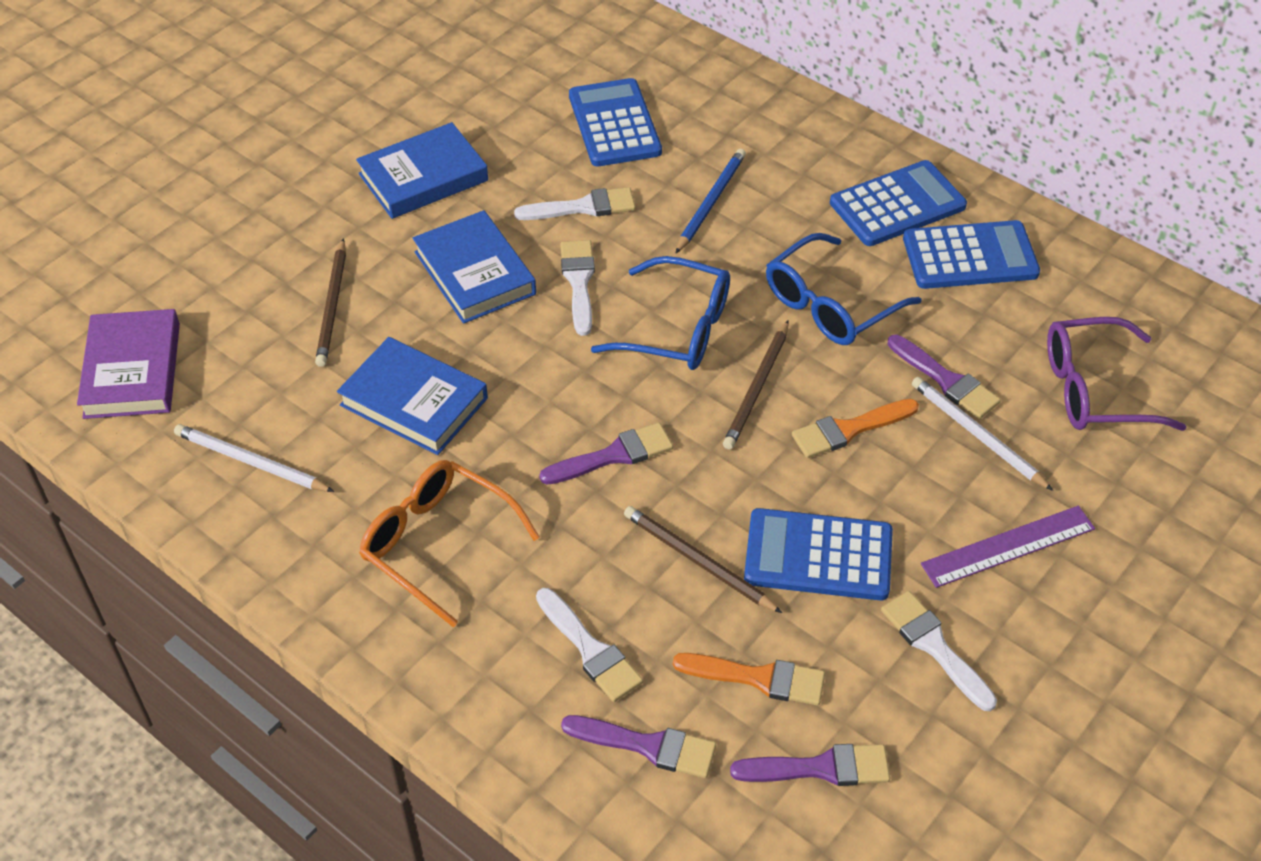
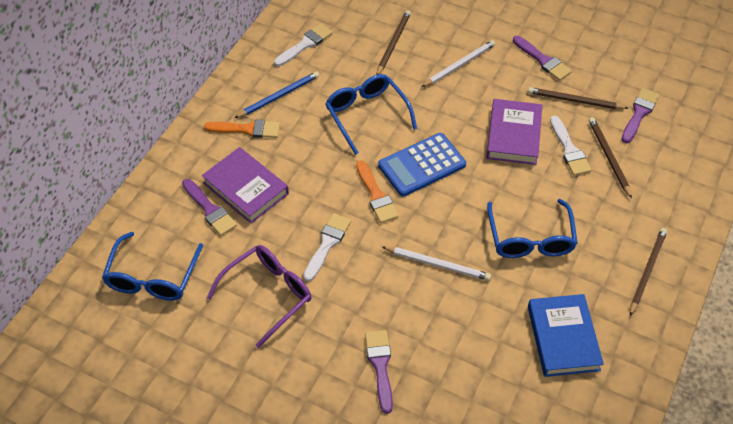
blue book: 3 -> 1
blue calculator: 4 -> 1
blue glasses: 2 -> 3
brown pencil: 3 -> 4
orange glasses: 1 -> 0
purple book: 1 -> 2
purple ruler: 1 -> 0
white brush: 4 -> 3

